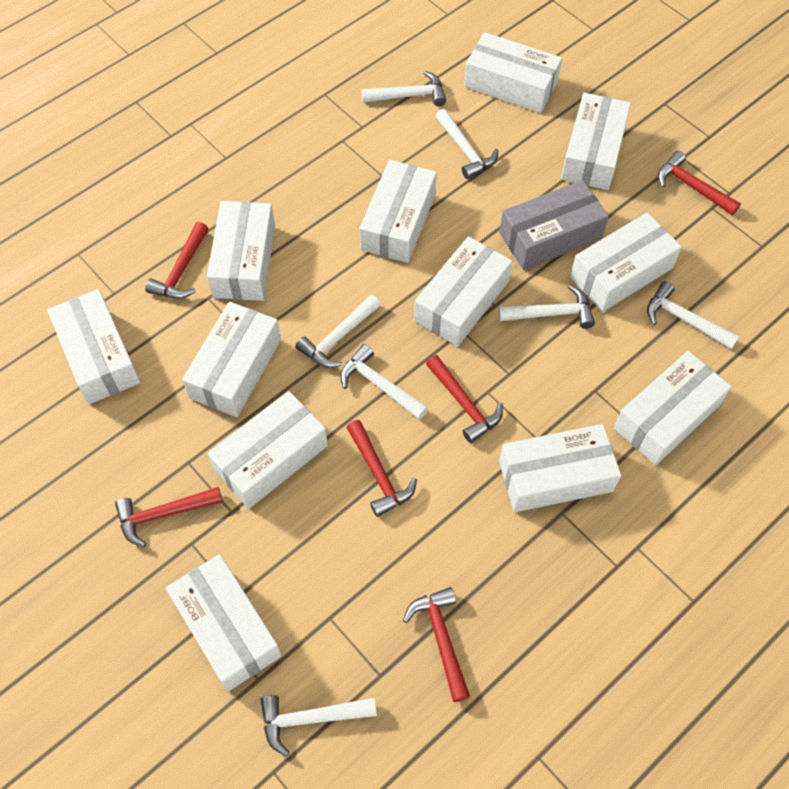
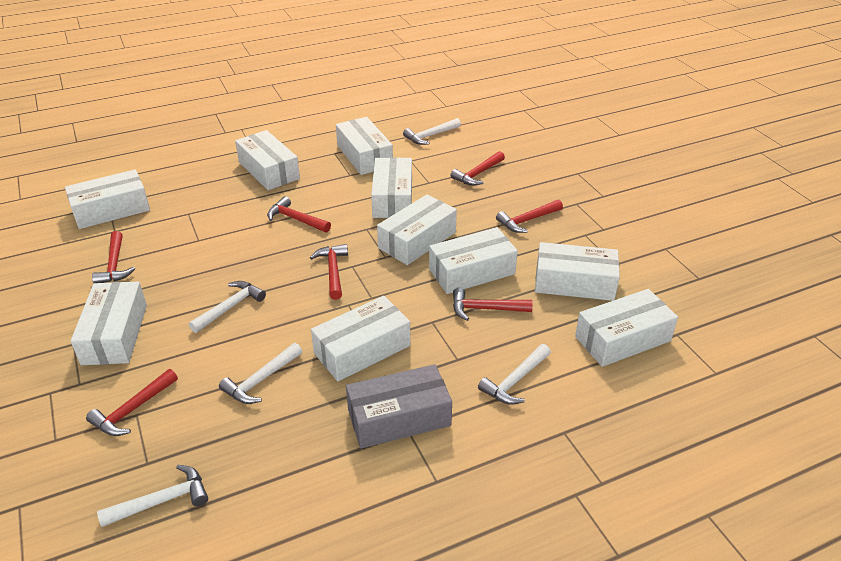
red hammer: 6 -> 7
white box: 12 -> 10
white hammer: 7 -> 5

